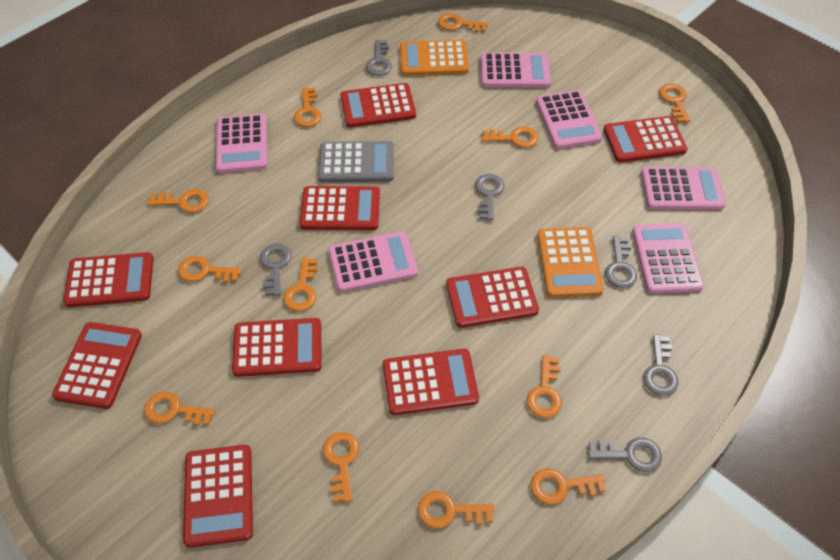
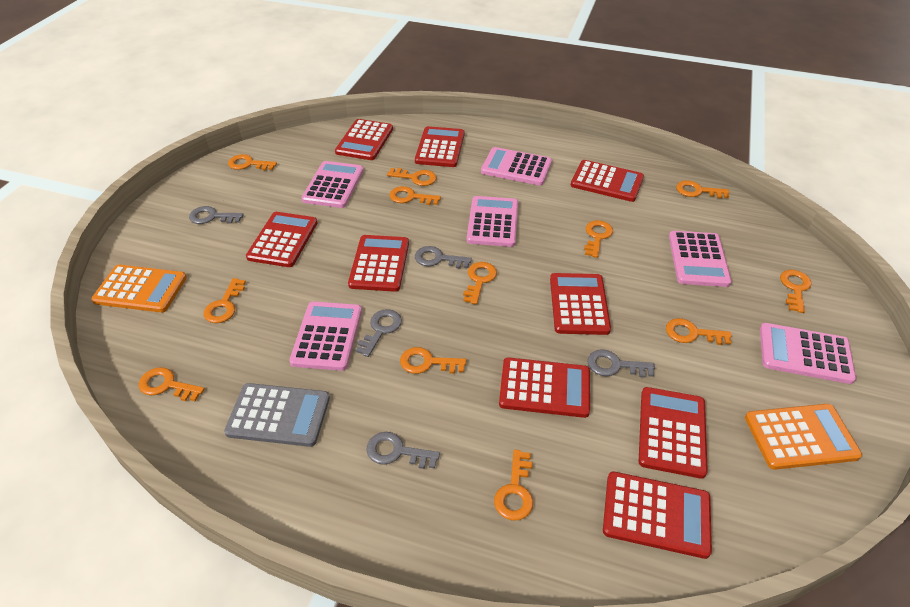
grey key: 6 -> 5

